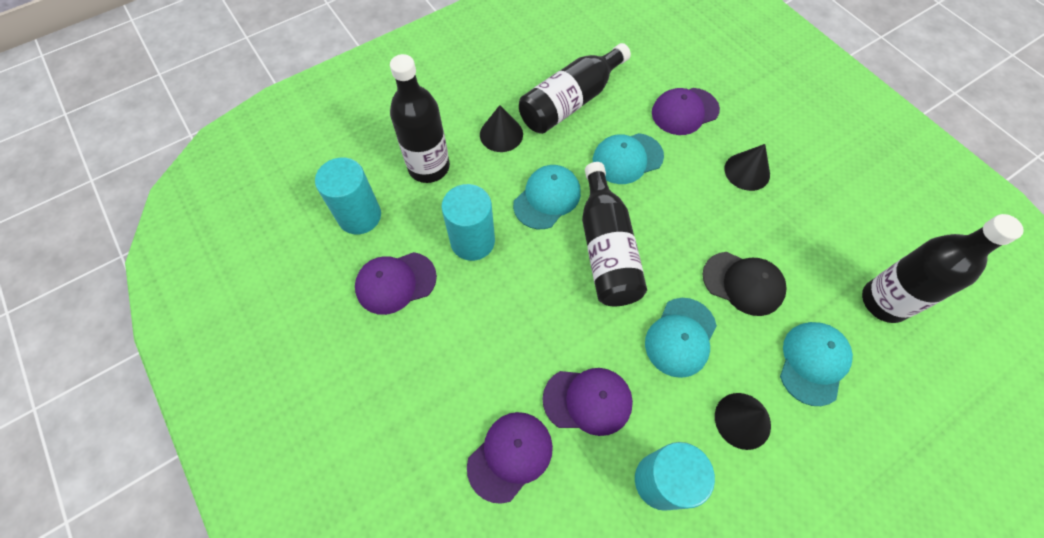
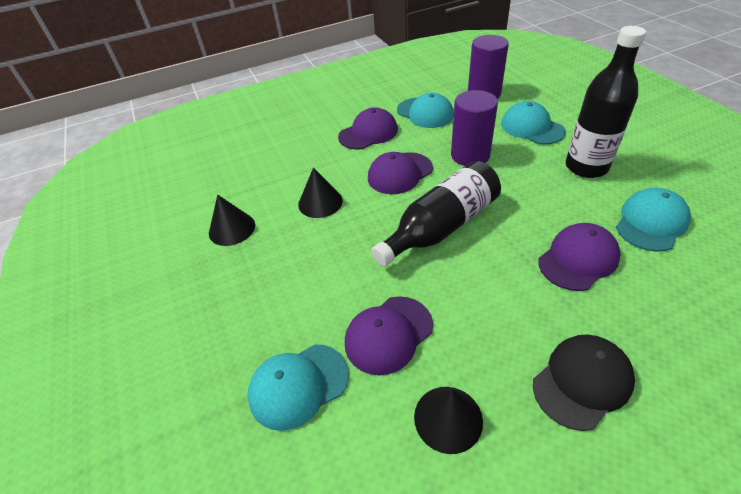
black bottle: 4 -> 2
purple cylinder: 0 -> 2
turquoise cylinder: 3 -> 0

